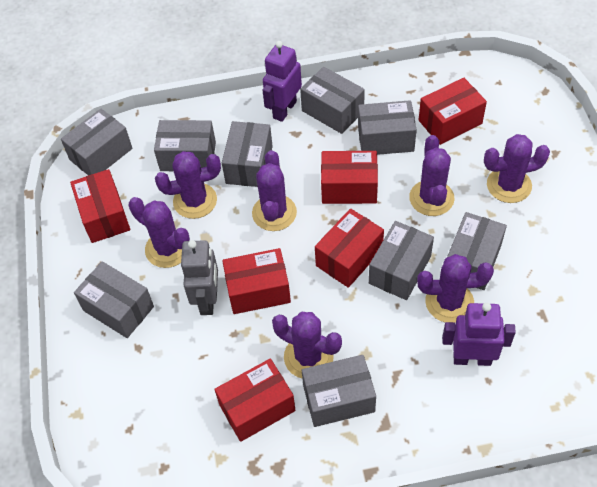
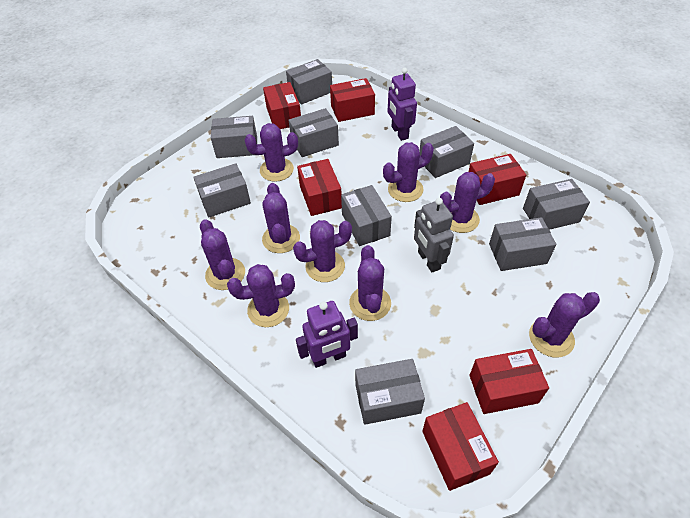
purple cactus: 7 -> 9

